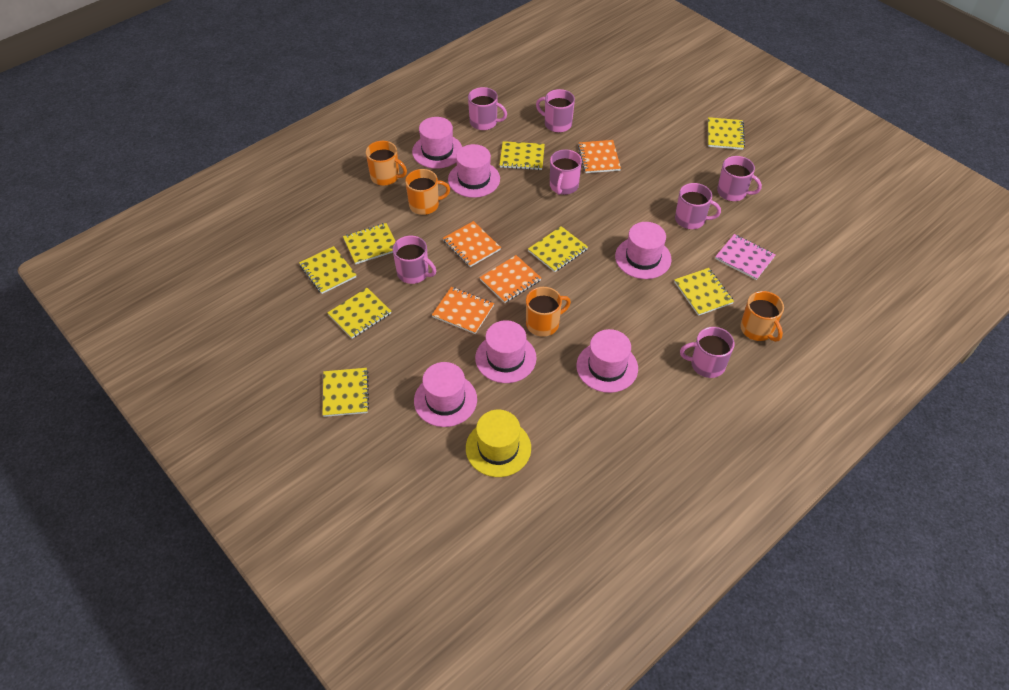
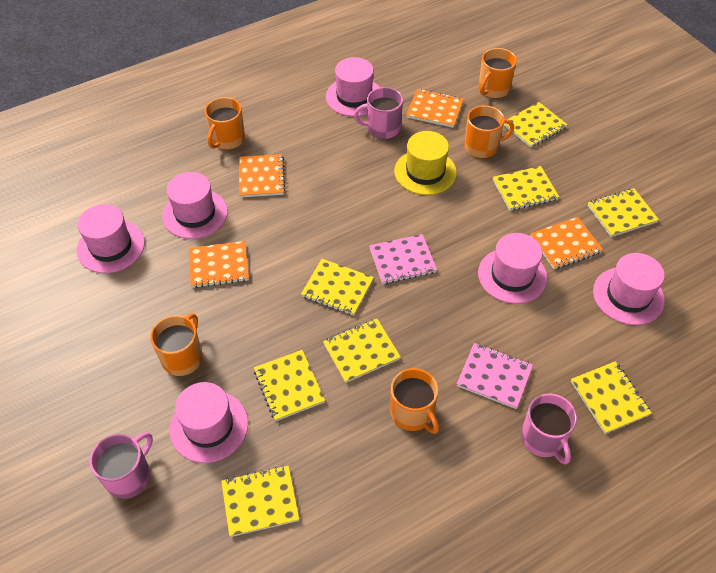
orange mug: 4 -> 5
pink mug: 7 -> 3
pink notebook: 1 -> 2

